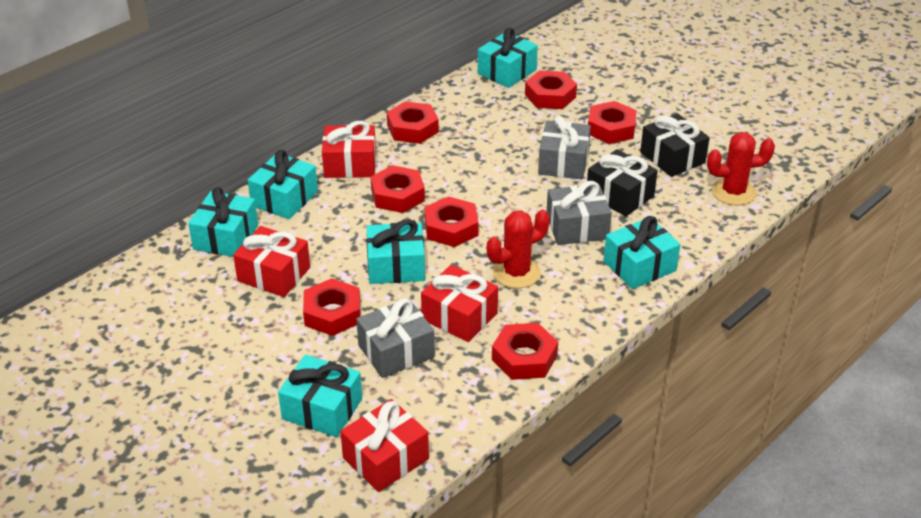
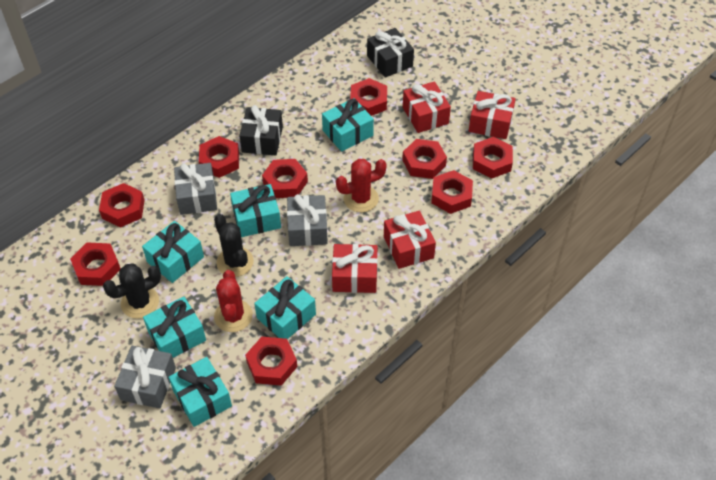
black cactus: 0 -> 2
red nut: 7 -> 9

